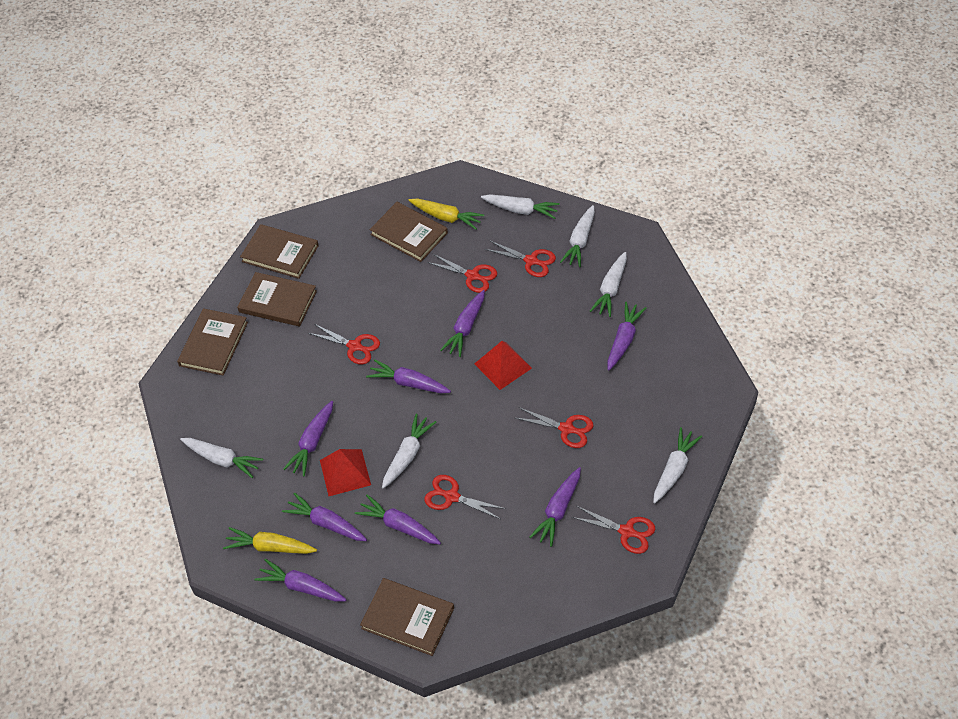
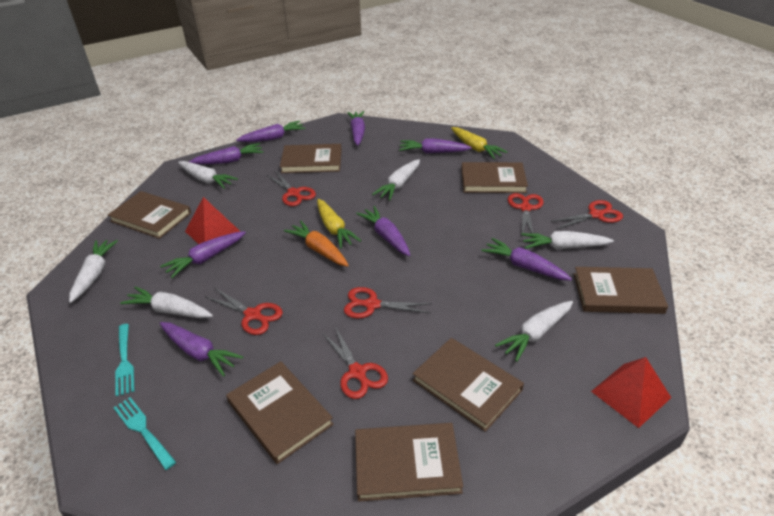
brown book: 5 -> 7
orange carrot: 0 -> 1
turquoise fork: 0 -> 2

